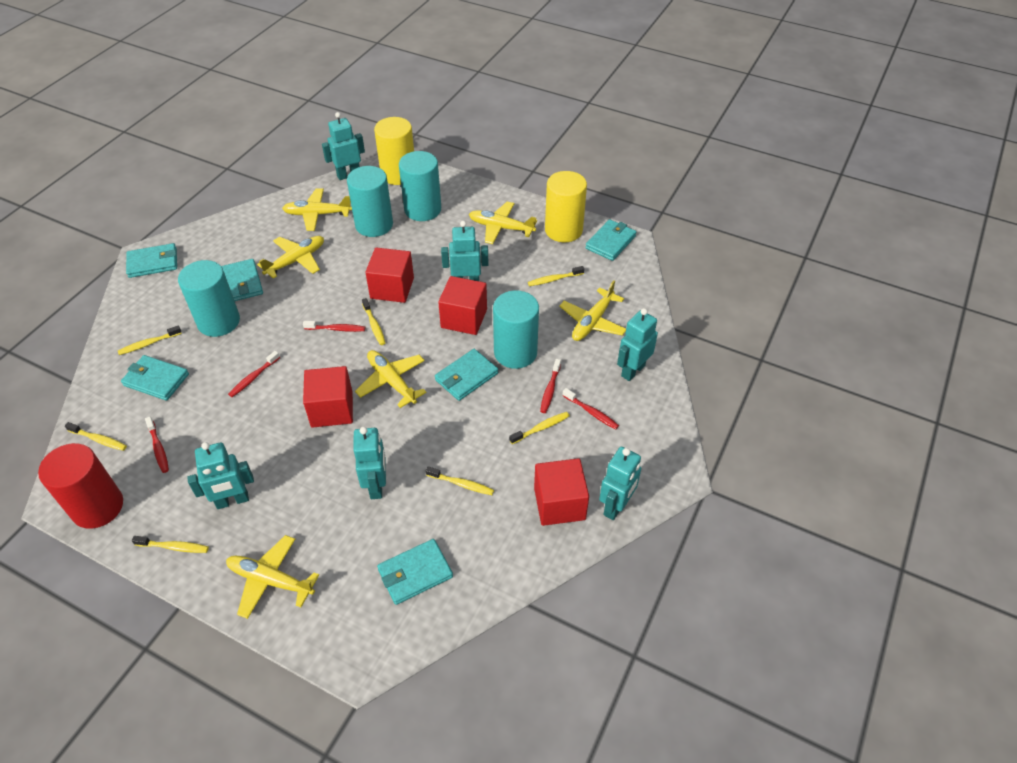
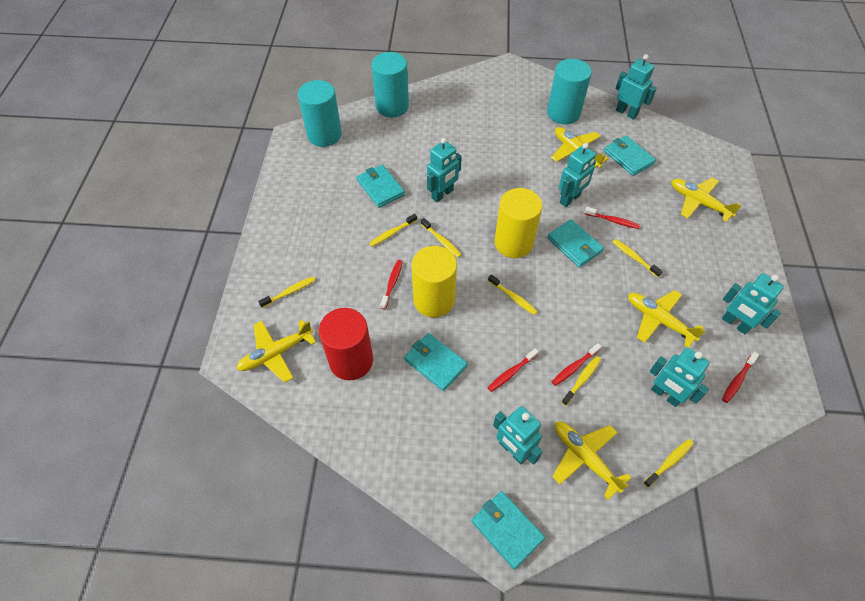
red cube: 4 -> 0
turquoise cylinder: 4 -> 3
turquoise wallet: 6 -> 5
yellow plane: 6 -> 5

